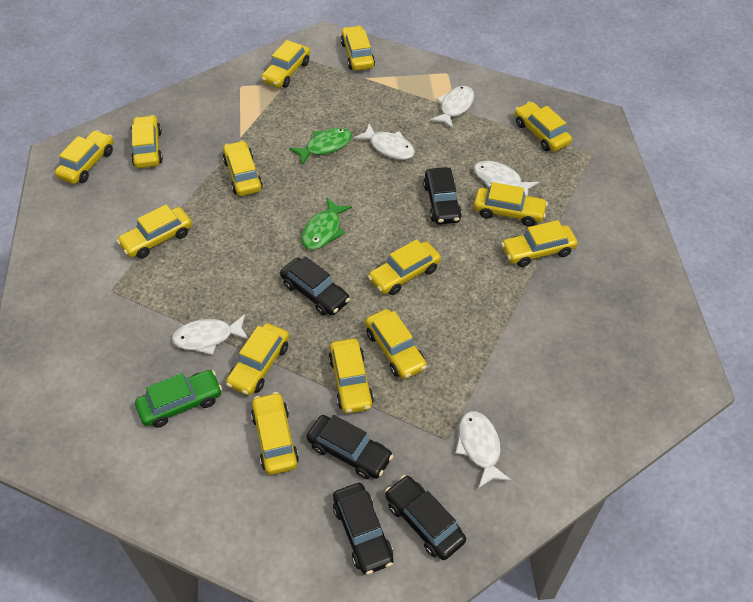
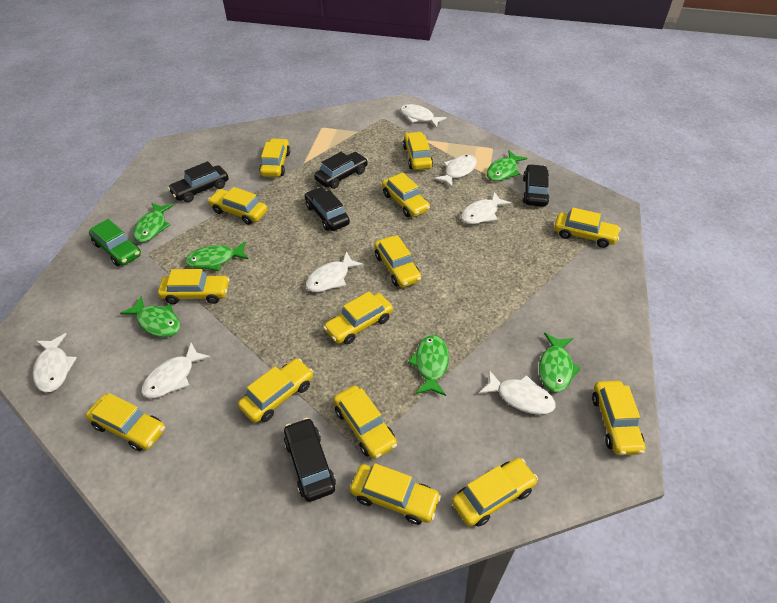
green fish: 2 -> 6
white fish: 5 -> 7

